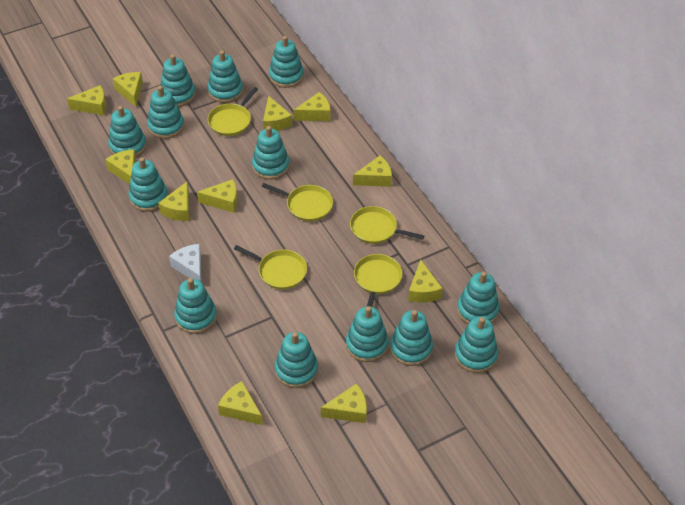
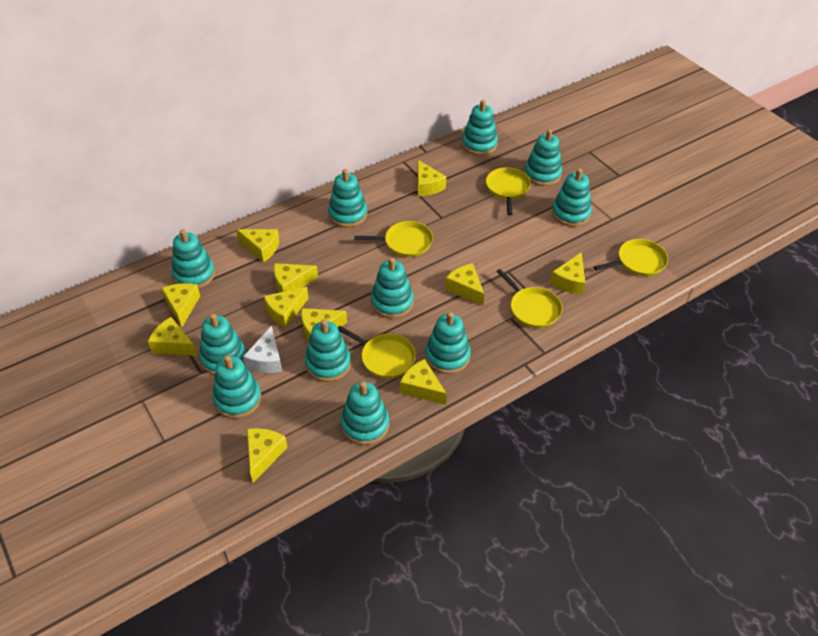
turquoise stacking toy: 13 -> 11

